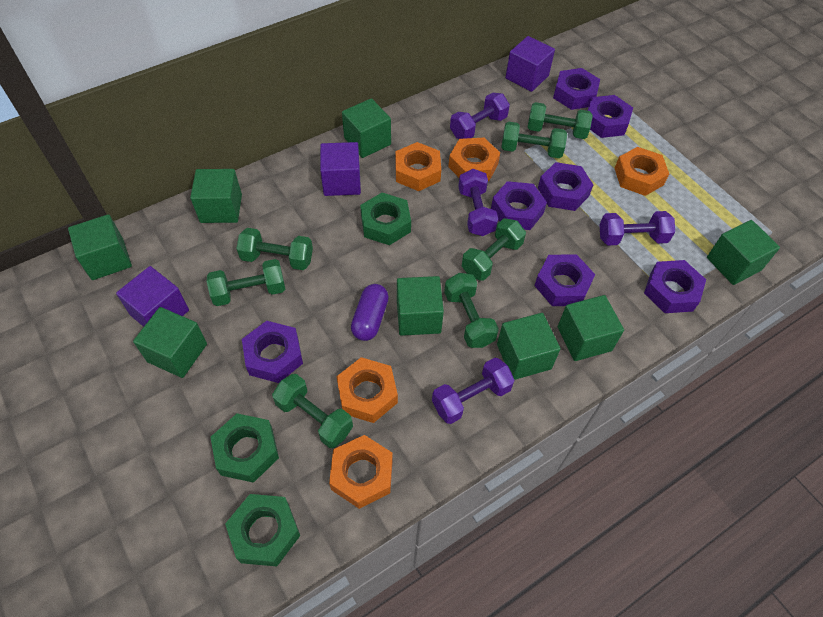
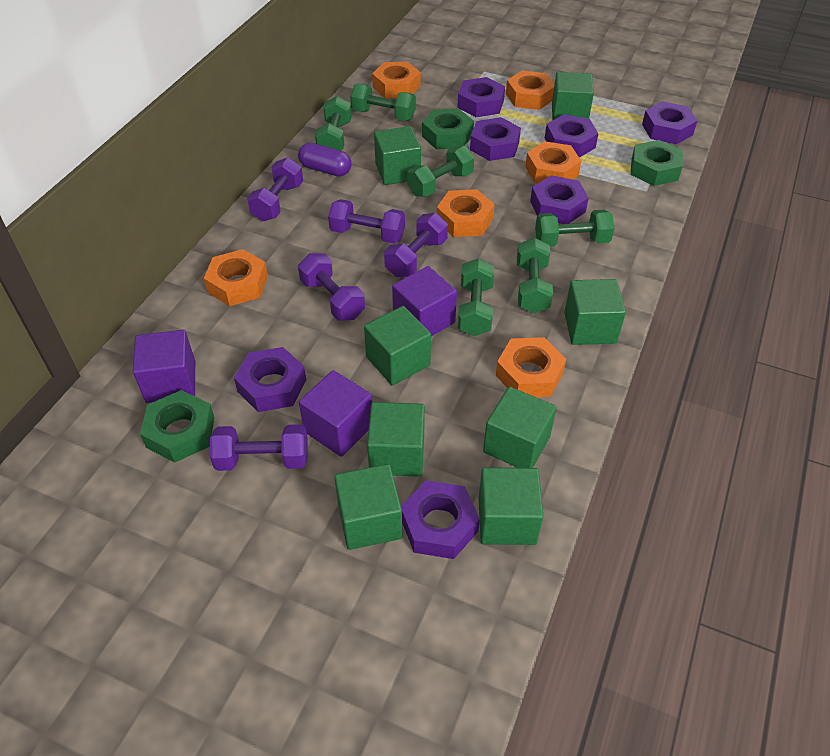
green dumbbell: 7 -> 6
orange nut: 5 -> 6
purple dumbbell: 4 -> 5

